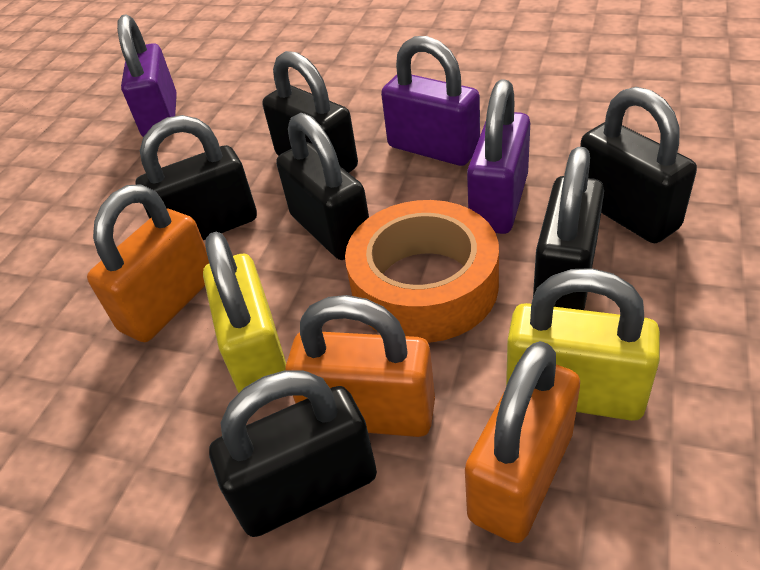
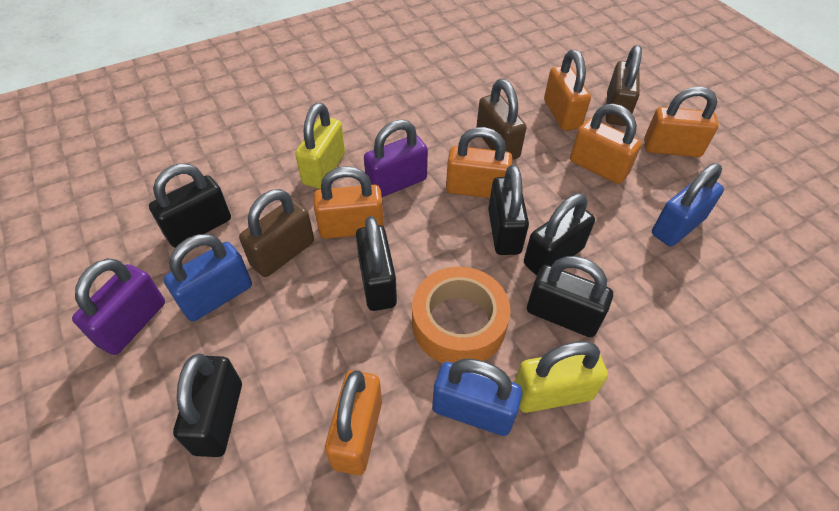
blue padlock: 0 -> 3
brown padlock: 0 -> 3
orange padlock: 3 -> 6
purple padlock: 3 -> 2

